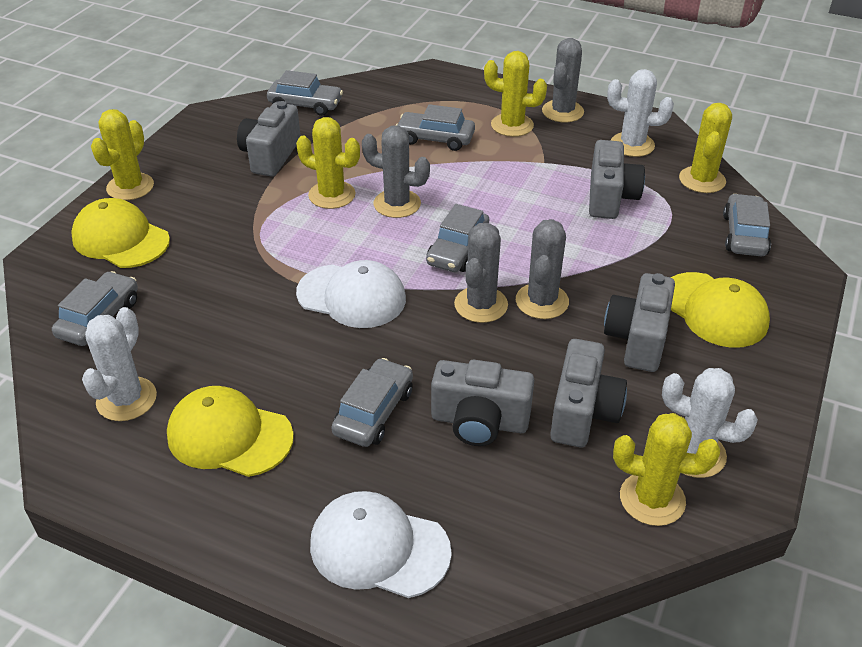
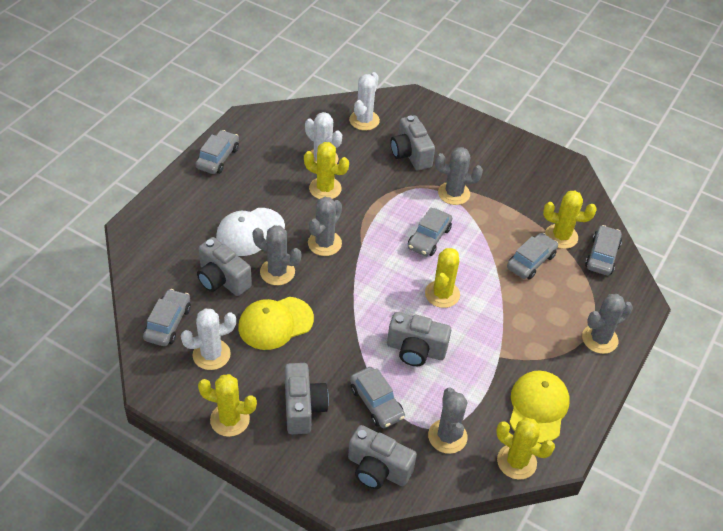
grey cactus: 4 -> 5
white cap: 2 -> 1
yellow cap: 3 -> 2

